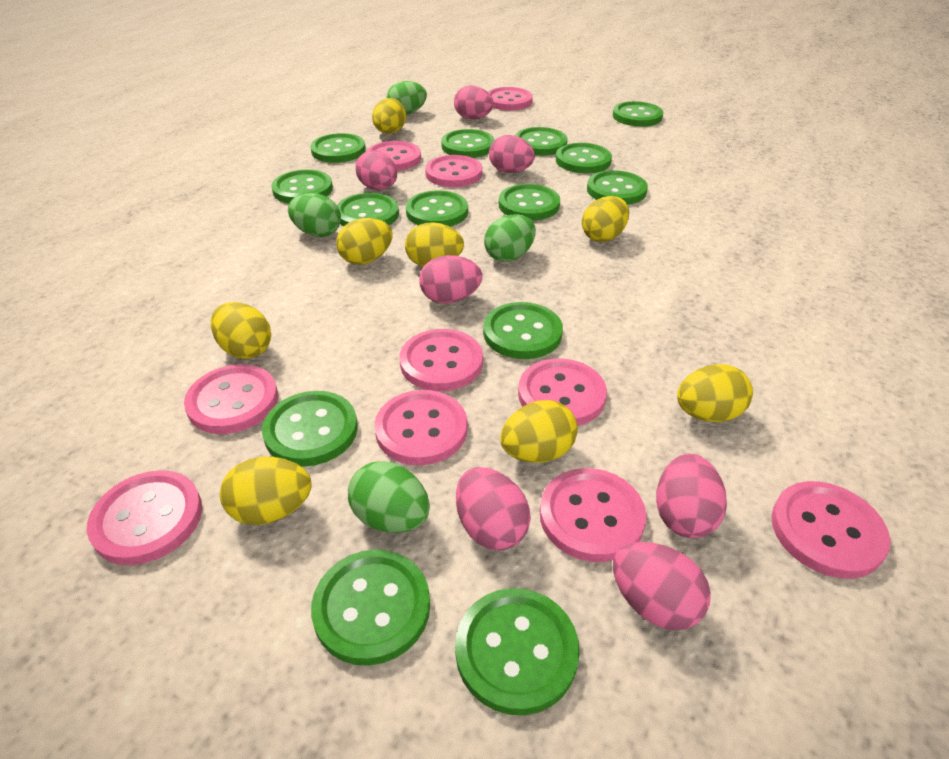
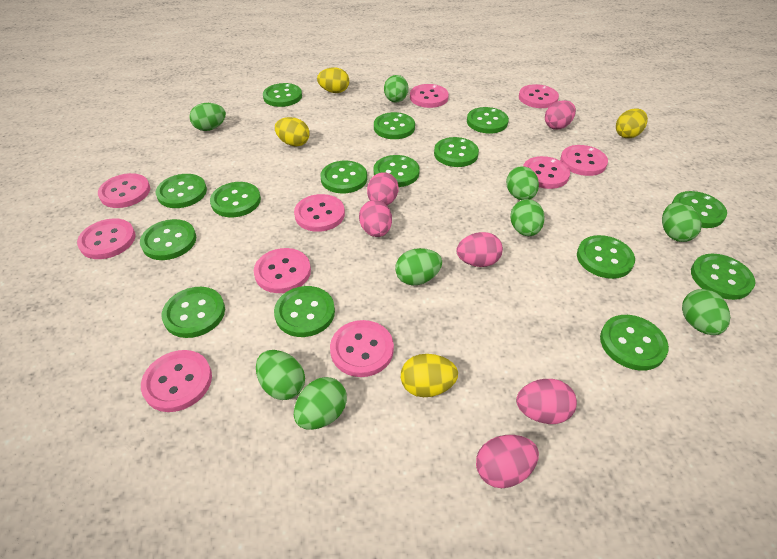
green button: 14 -> 15
green egg: 4 -> 9
pink egg: 7 -> 6
yellow egg: 8 -> 4

